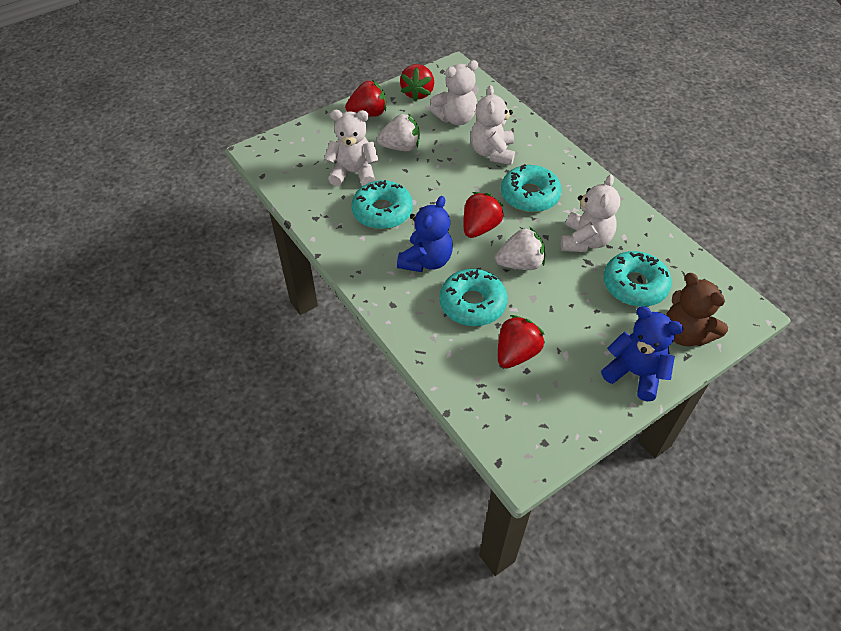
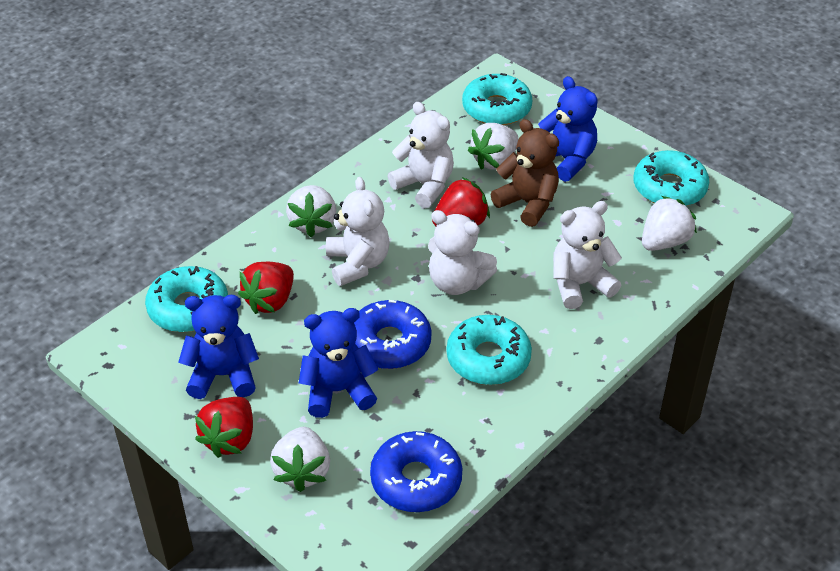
blue donut: 0 -> 2
blue teddy bear: 2 -> 3
red strawberry: 4 -> 3
white strawberry: 2 -> 4

